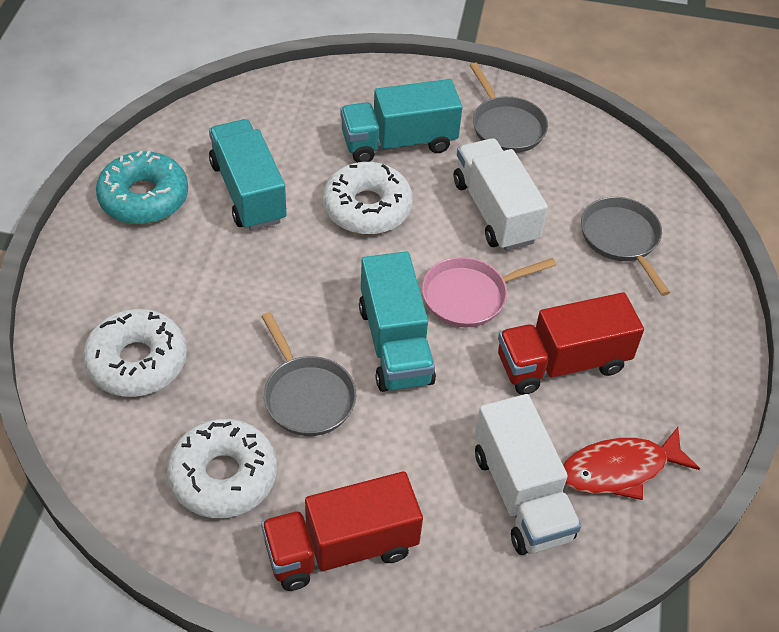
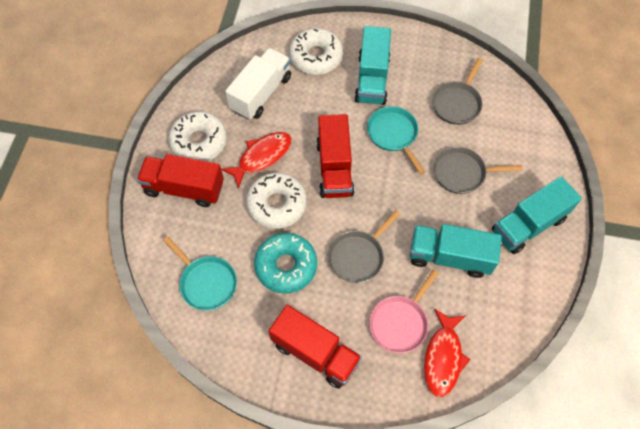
red fish: 1 -> 2
red truck: 2 -> 3
turquoise pan: 0 -> 2
white truck: 2 -> 1

